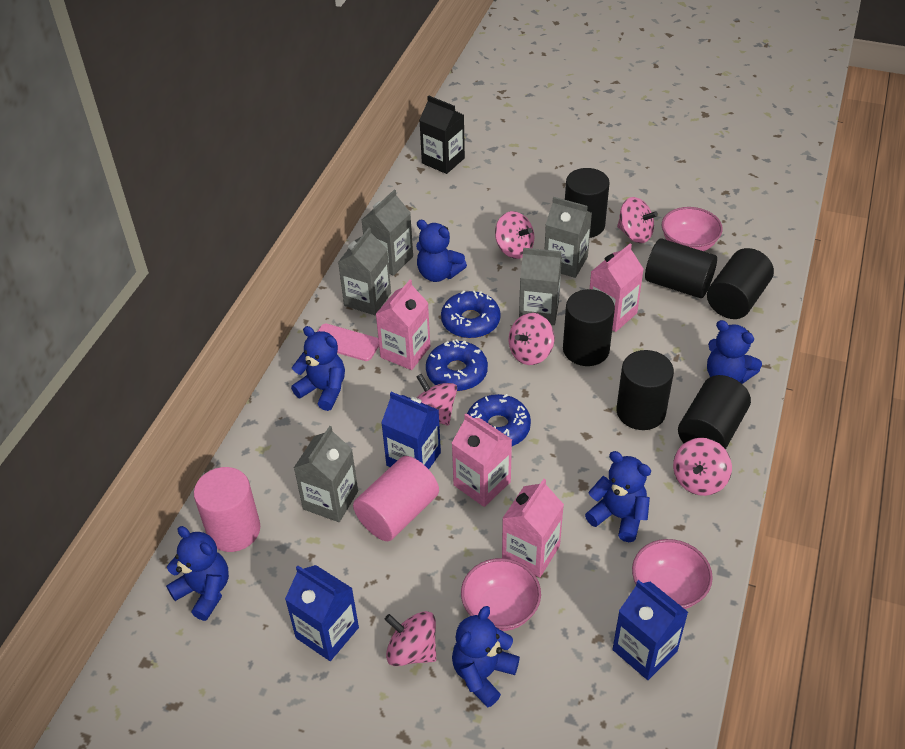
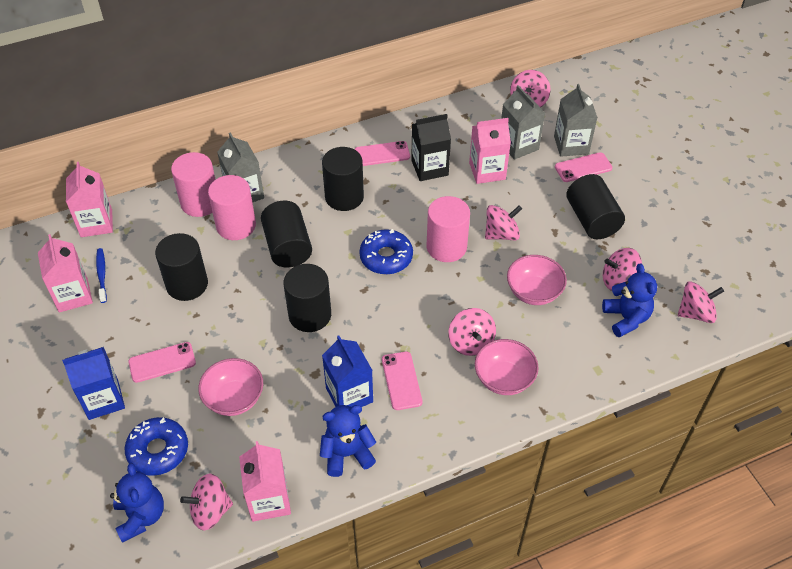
black cylinder: 6 -> 5
blue carton: 3 -> 2
blue donut: 3 -> 2
blue teddy bear: 6 -> 3
blue toothbrush: 0 -> 1
grey carton: 5 -> 3
pink cylinder: 2 -> 3
pink phone: 1 -> 4

